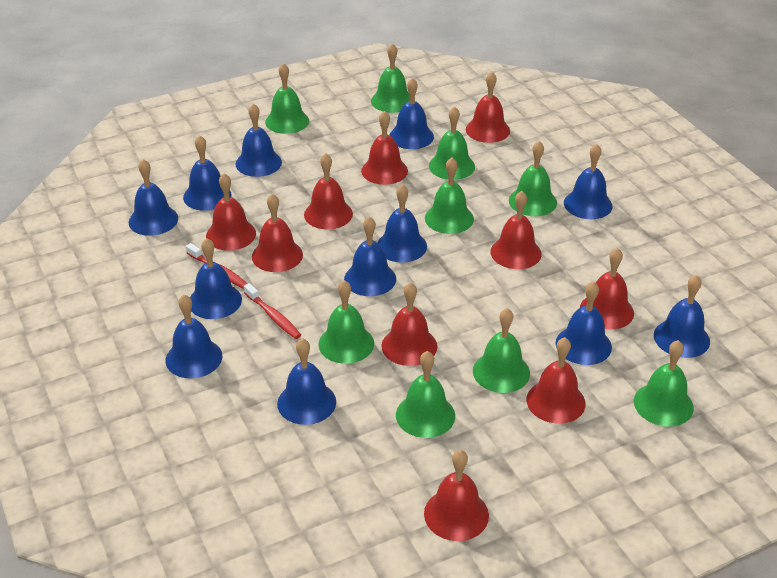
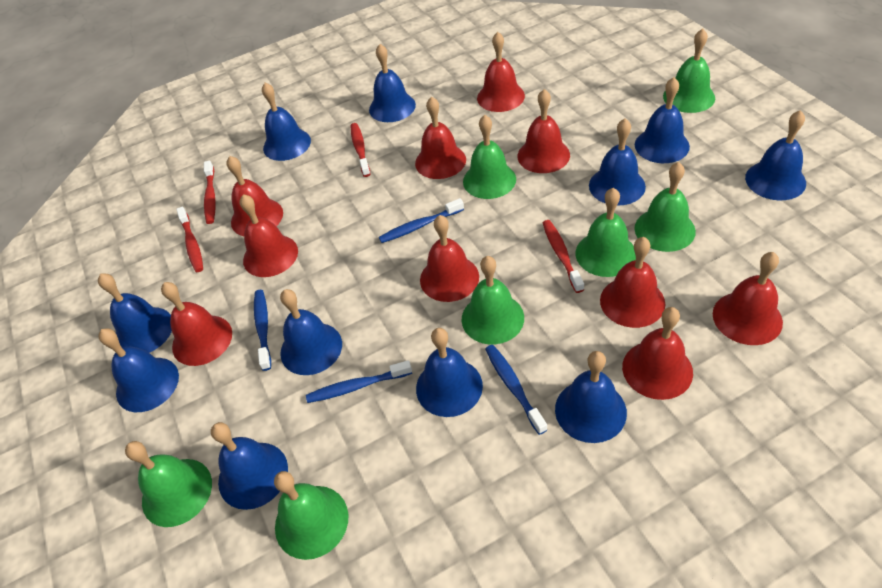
blue bell: 12 -> 11
blue toothbrush: 0 -> 4
green bell: 9 -> 7
red toothbrush: 2 -> 4

